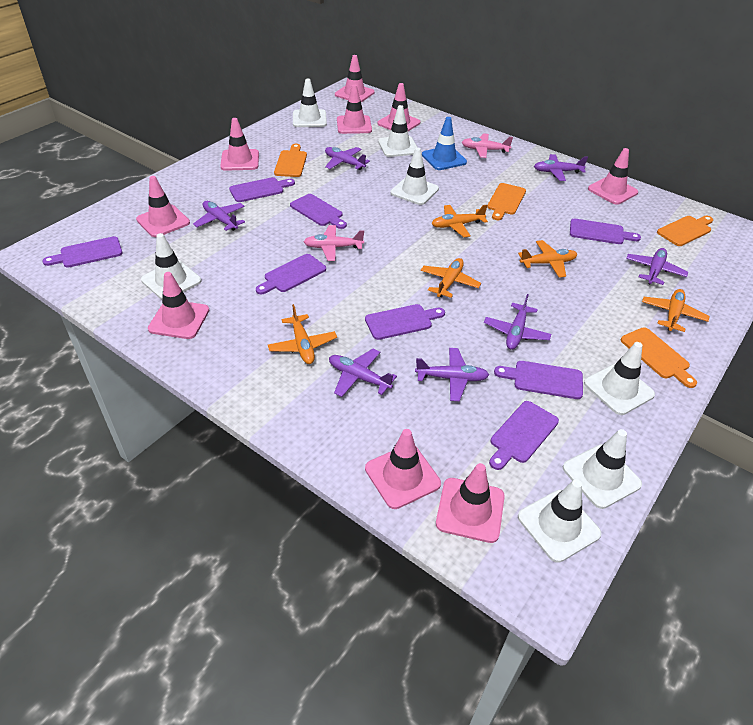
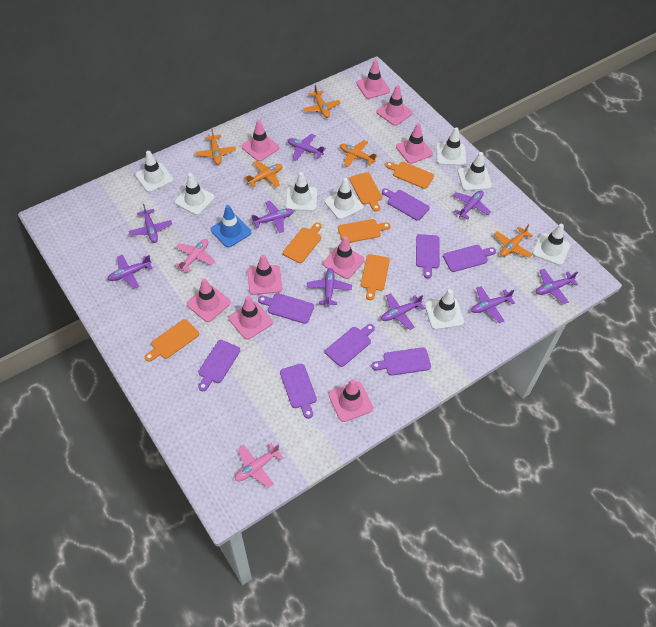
orange cutting board: 4 -> 6
purple plane: 7 -> 9
white traffic cone: 7 -> 8

